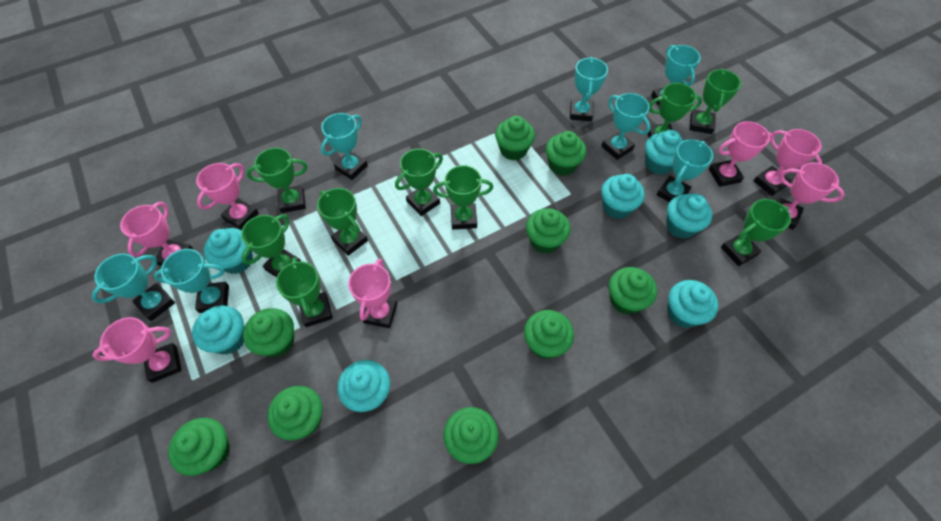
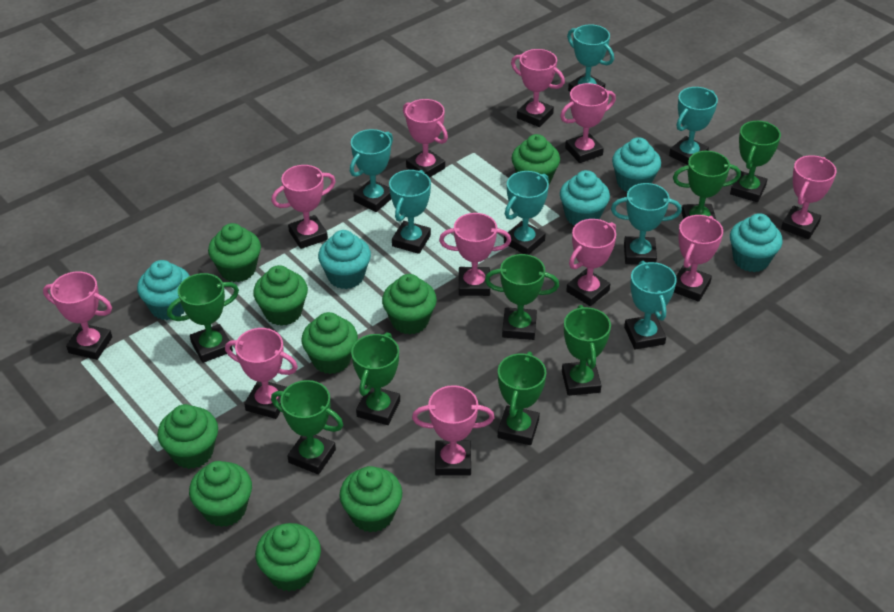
green trophy: 9 -> 8
pink trophy: 7 -> 11
turquoise cupcake: 7 -> 5

